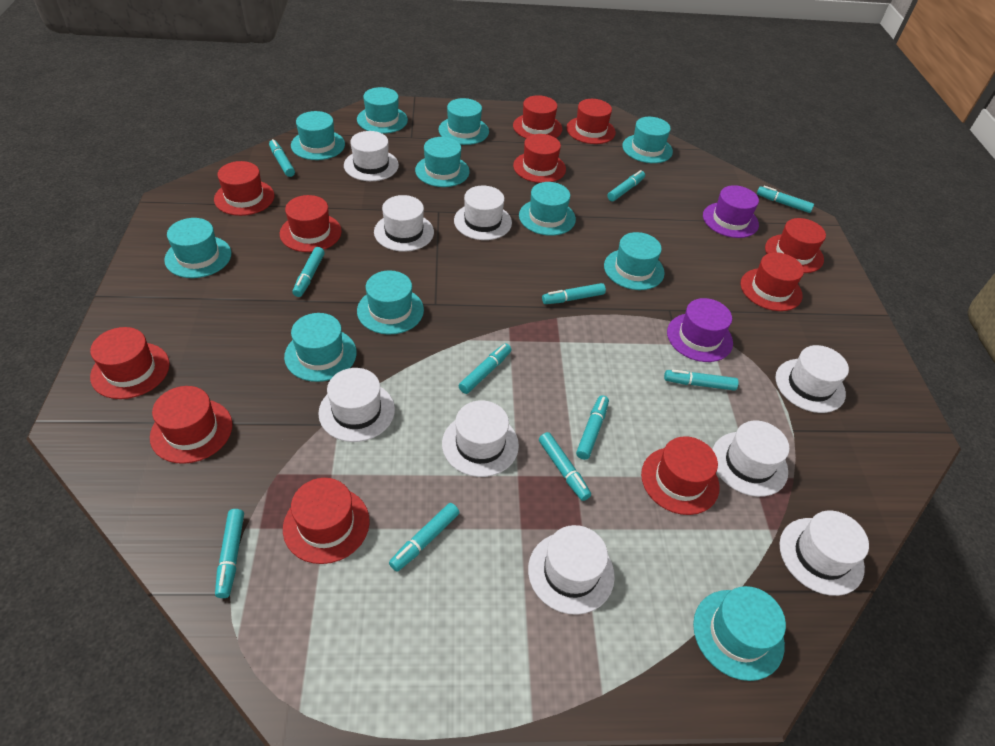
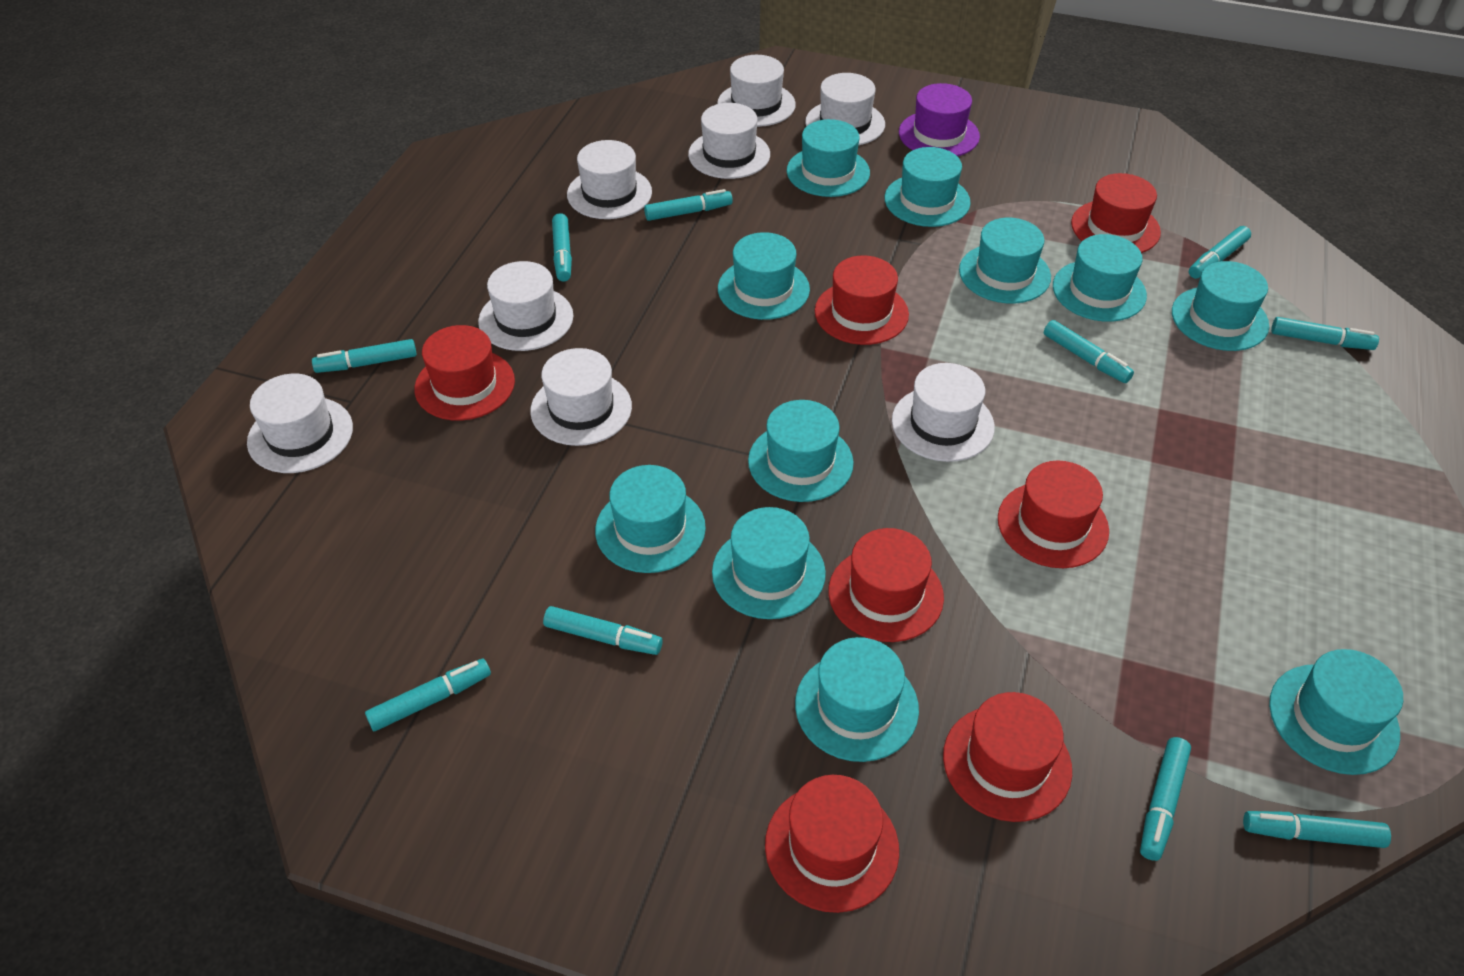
purple hat: 2 -> 1
red hat: 11 -> 7
turquoise marker: 11 -> 10
white hat: 9 -> 8

